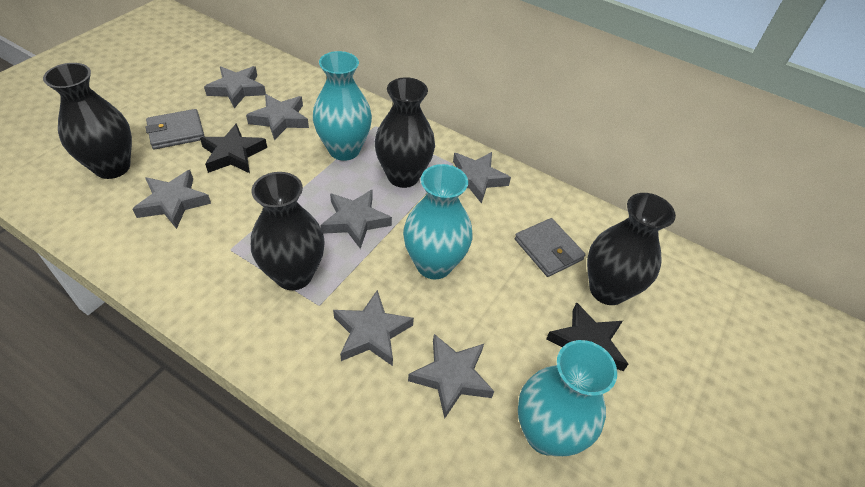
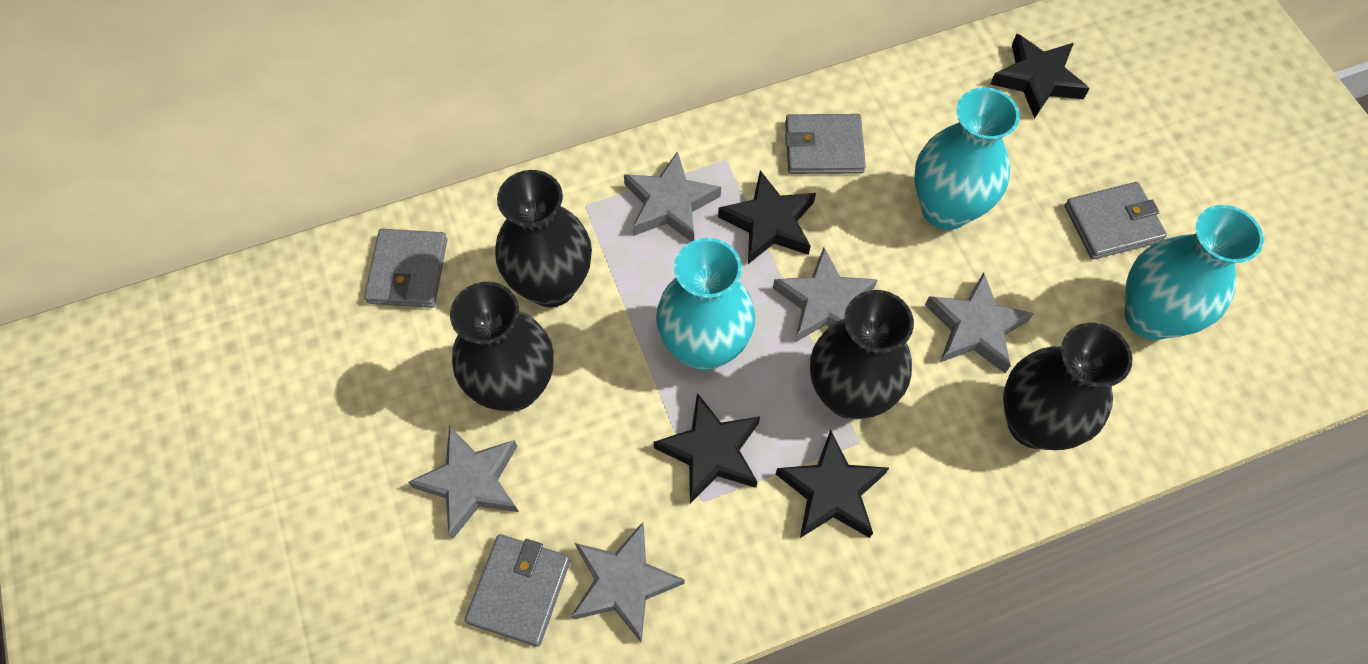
black star: 2 -> 4
grey star: 7 -> 5
grey wallet: 2 -> 4

